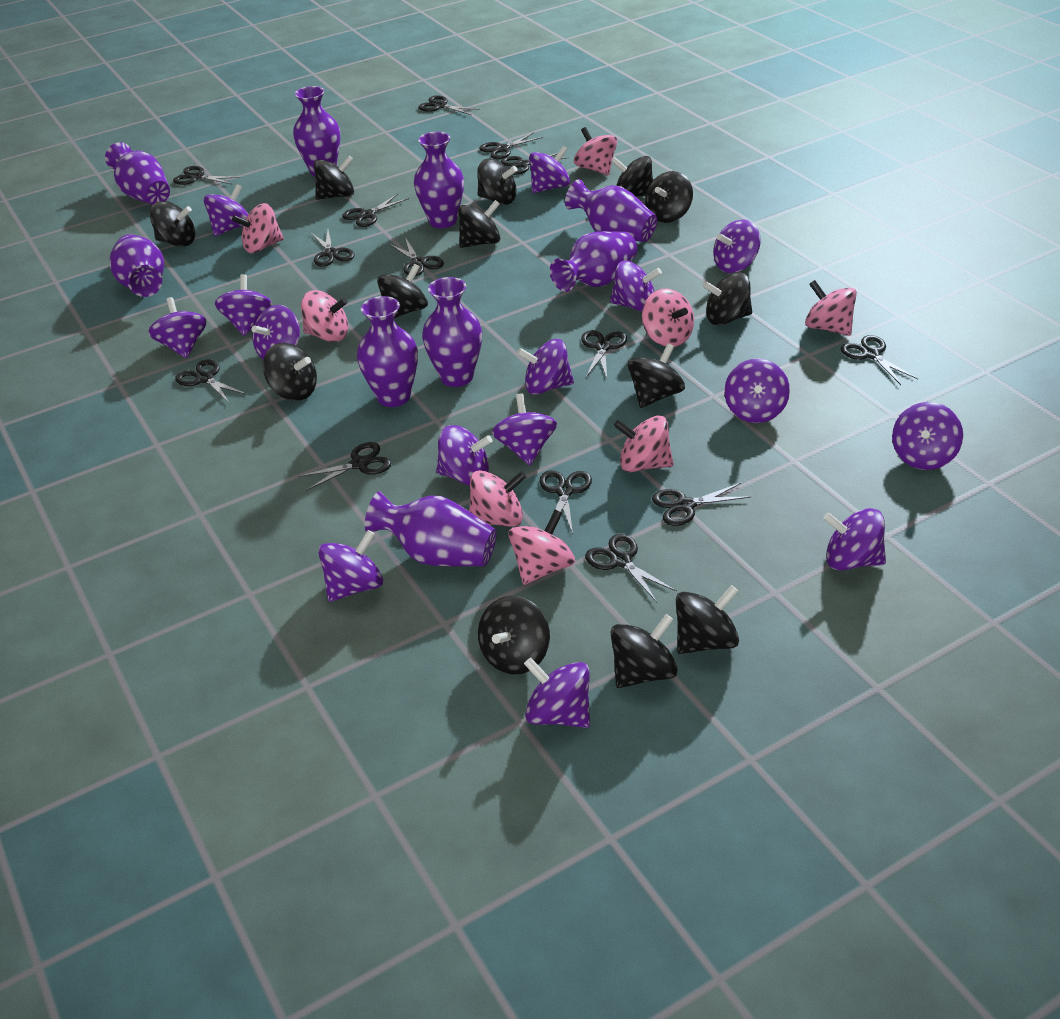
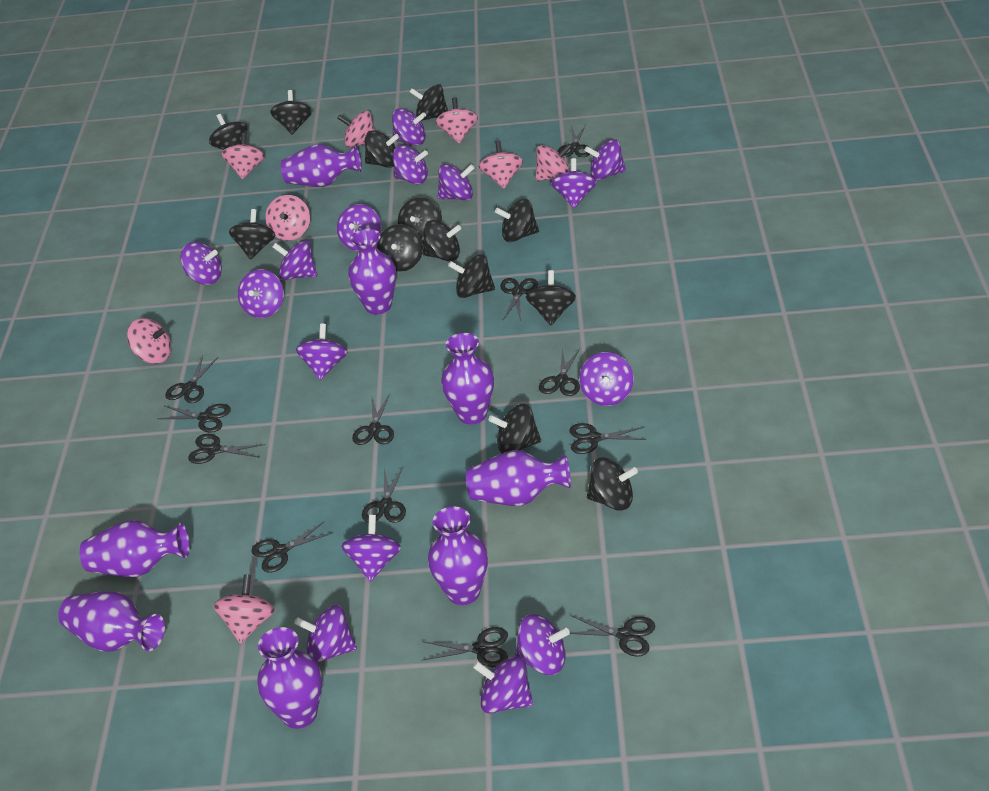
black scissors: 14 -> 12
purple vase: 9 -> 8

